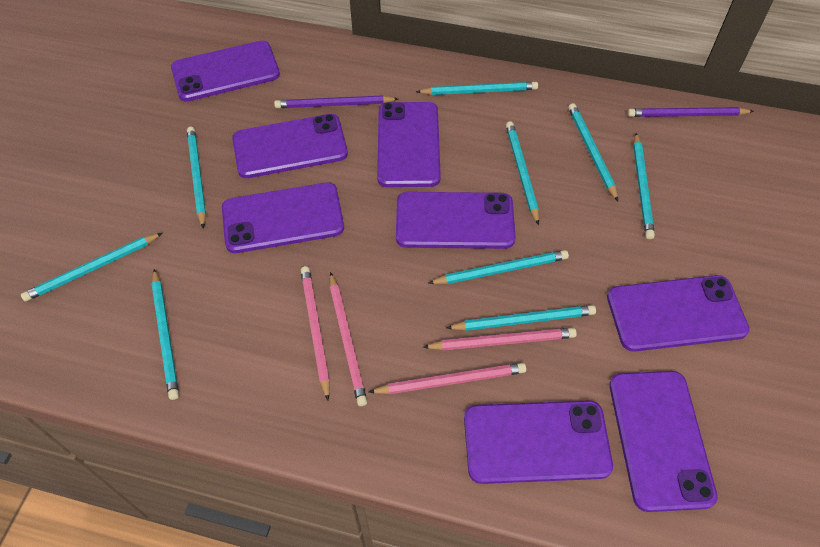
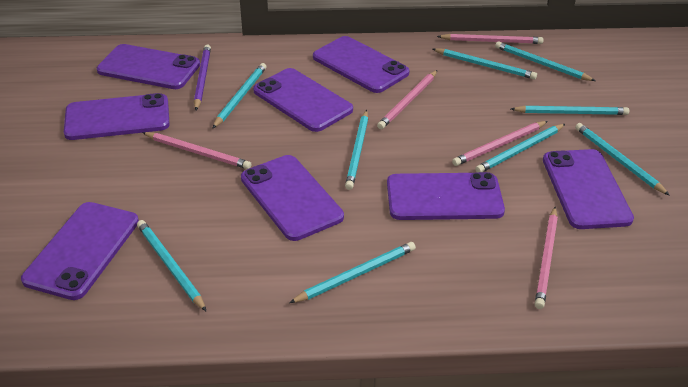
pink pencil: 4 -> 5
purple pencil: 2 -> 1

